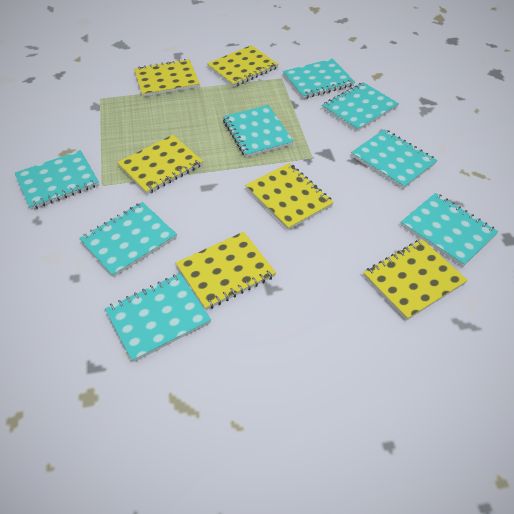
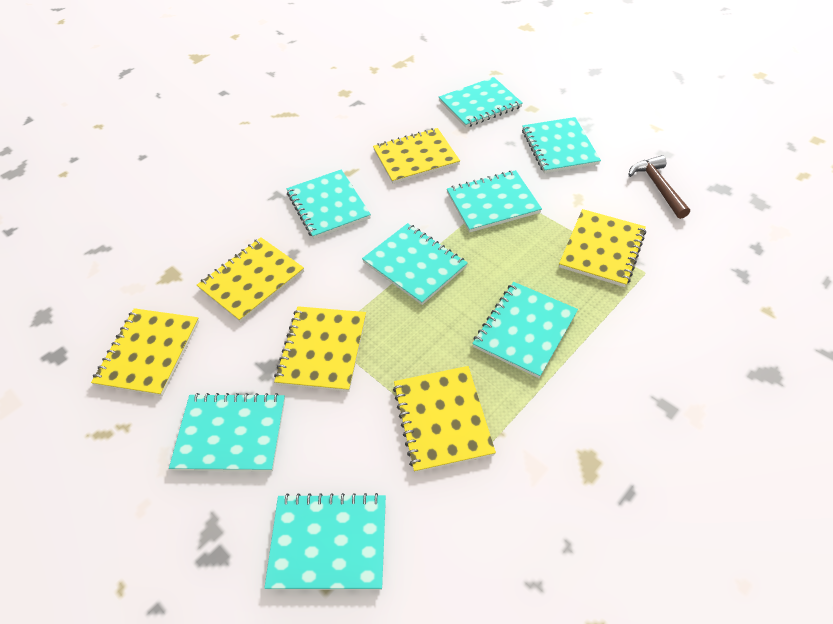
brown hammer: 0 -> 1

